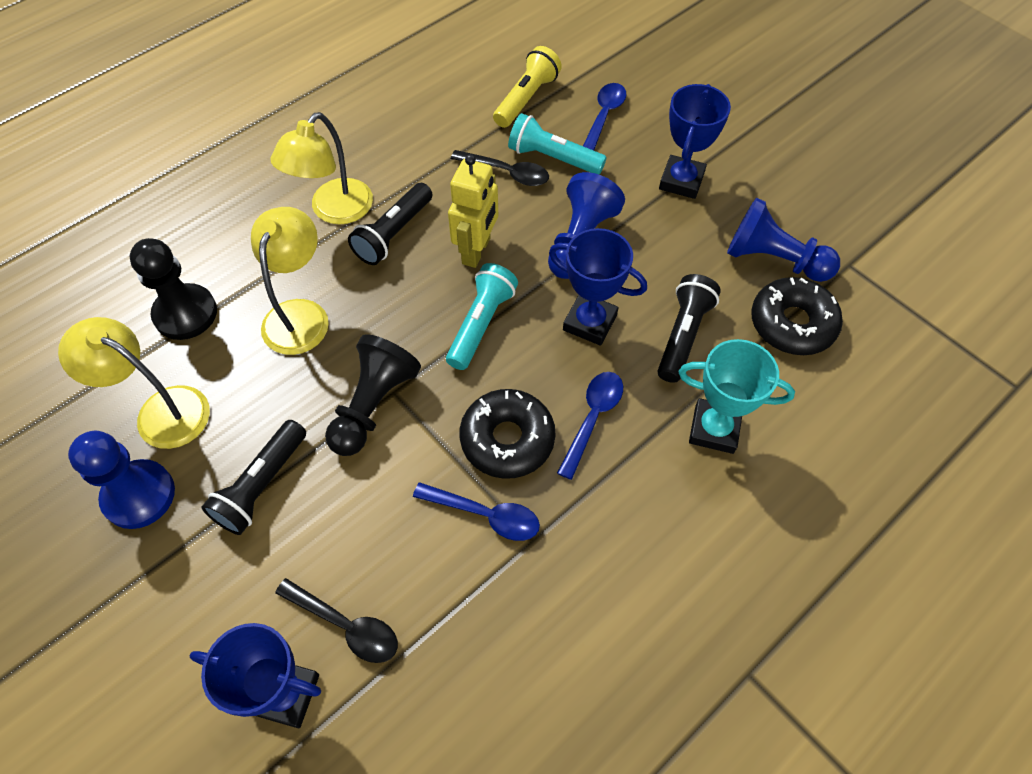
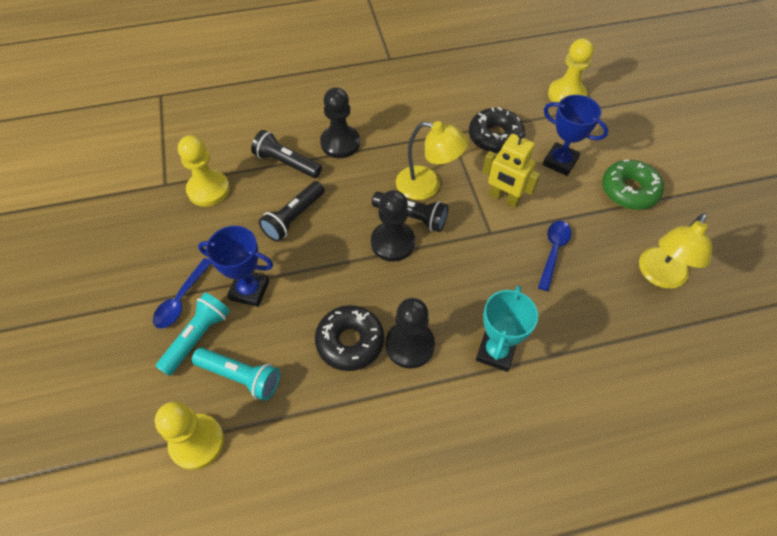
black pawn: 2 -> 3
black spoon: 2 -> 0
blue pawn: 3 -> 0
blue spoon: 3 -> 2
blue trophy: 3 -> 2
green donut: 0 -> 1
yellow flashlight: 1 -> 0
yellow lamp: 3 -> 2
yellow pawn: 0 -> 3

